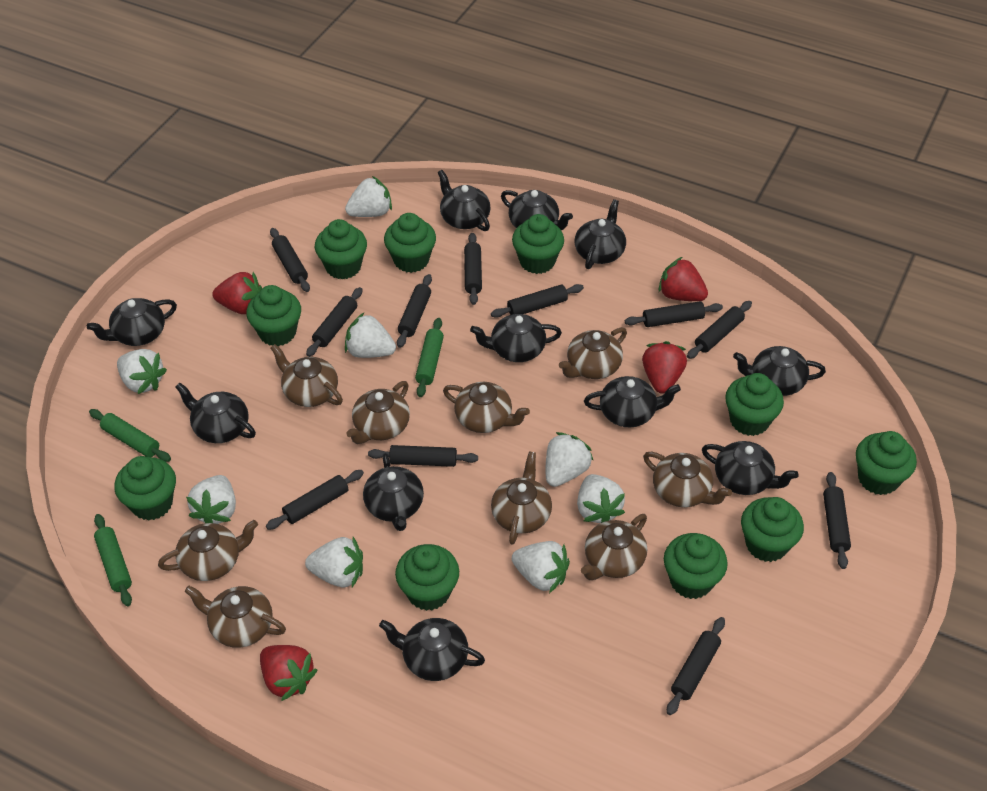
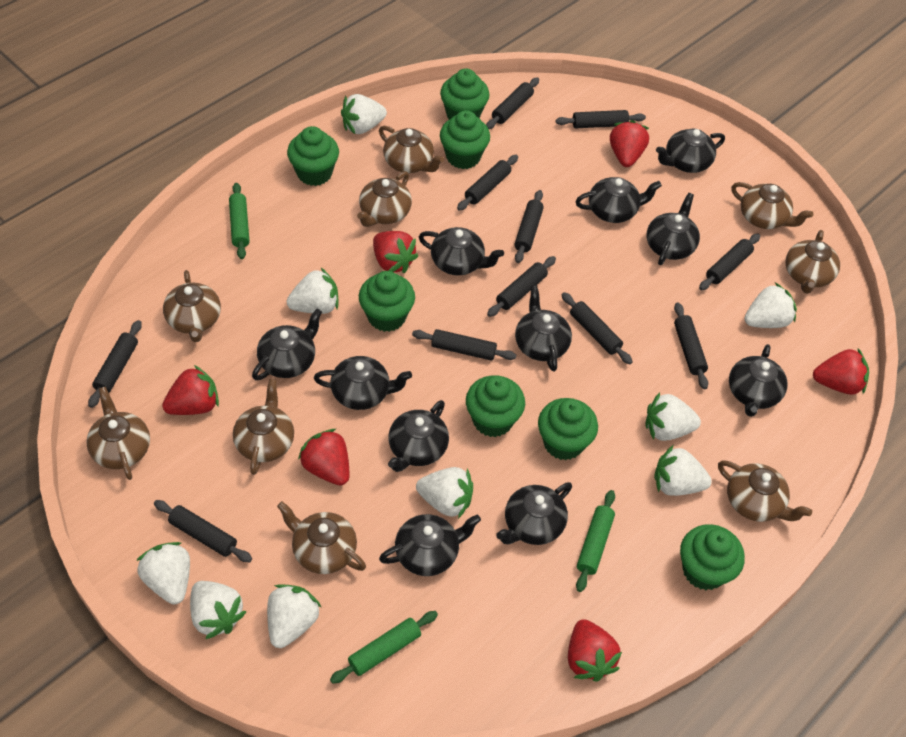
green cupcake: 10 -> 7
red strawberry: 4 -> 6
white strawberry: 8 -> 9

